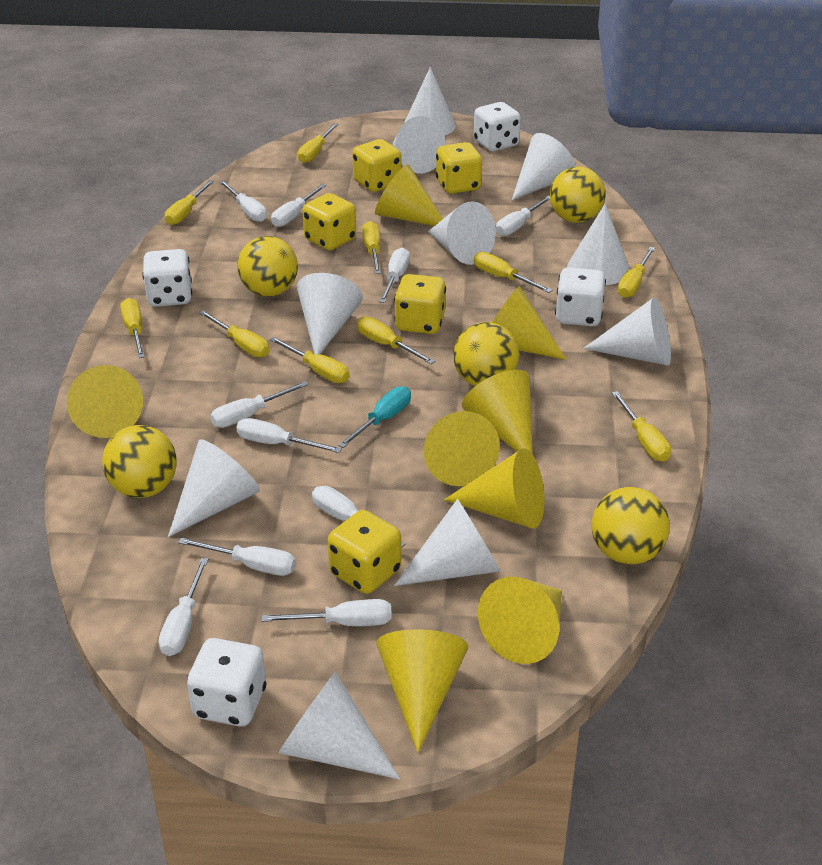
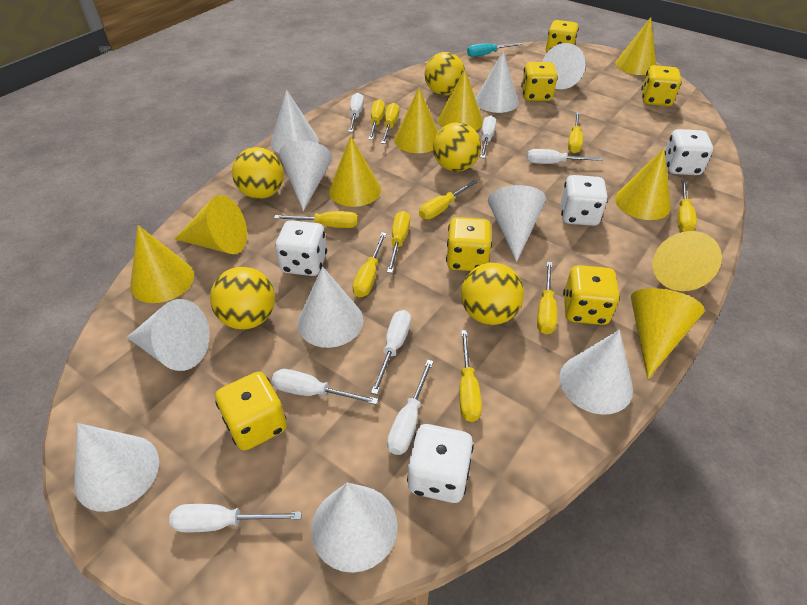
white screwdriver: 10 -> 7
yellow cone: 8 -> 9
yellow dice: 5 -> 6

